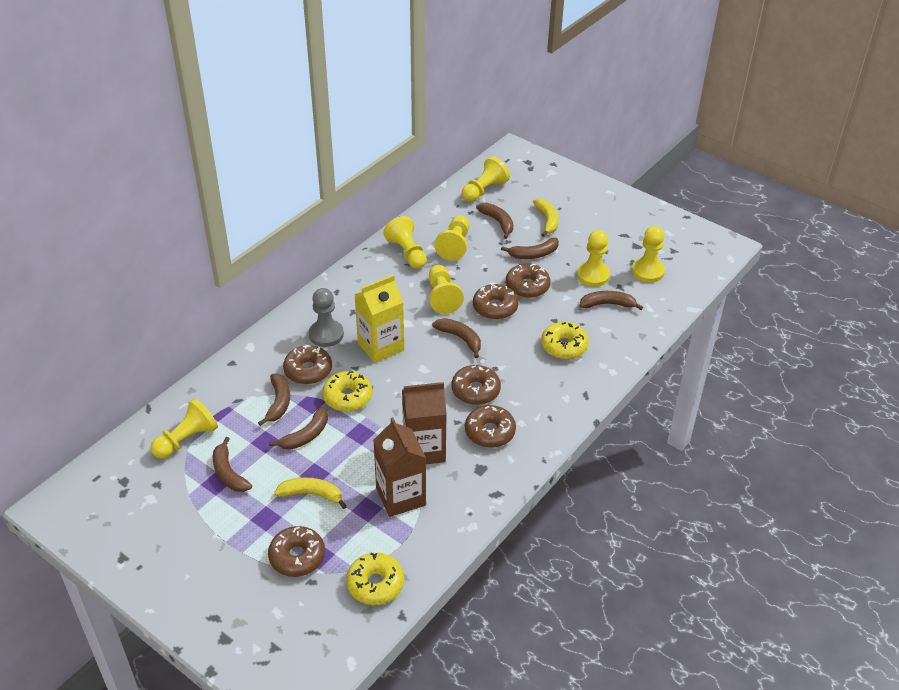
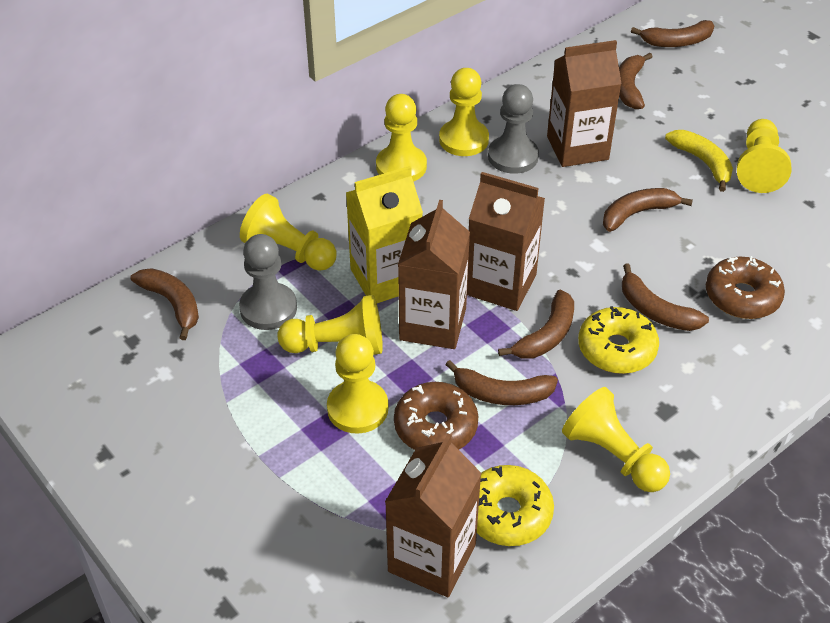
brown carton: 2 -> 4
brown donut: 6 -> 2
grey pawn: 1 -> 2
yellow banana: 2 -> 1
yellow donut: 3 -> 2

